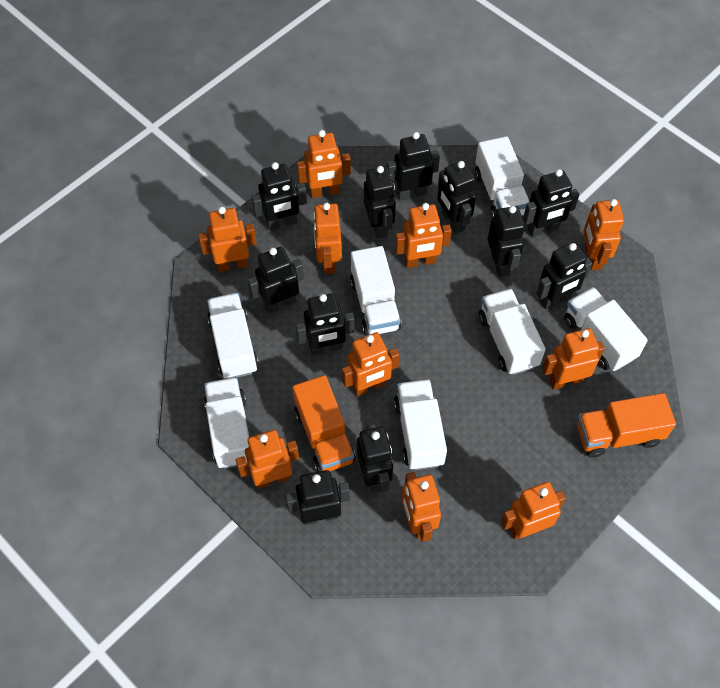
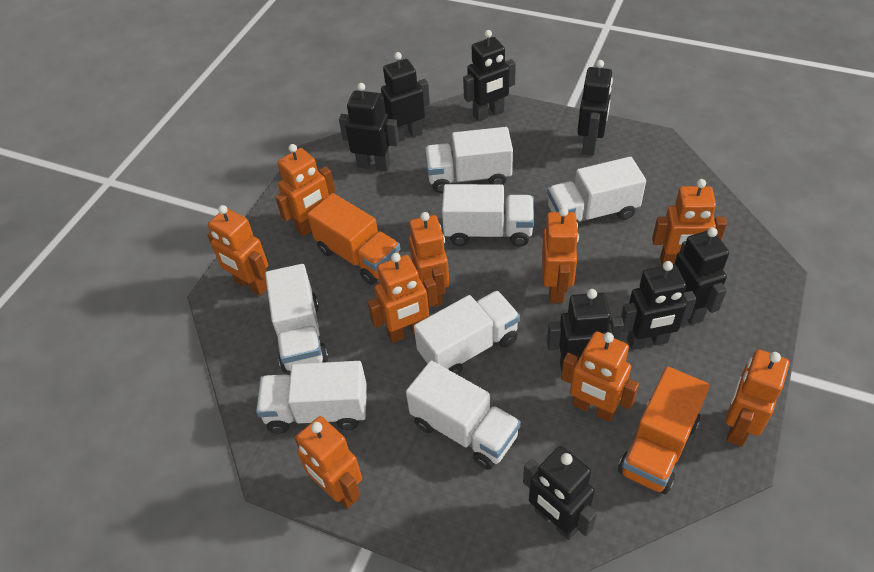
black robot: 11 -> 8
orange robot: 10 -> 9

